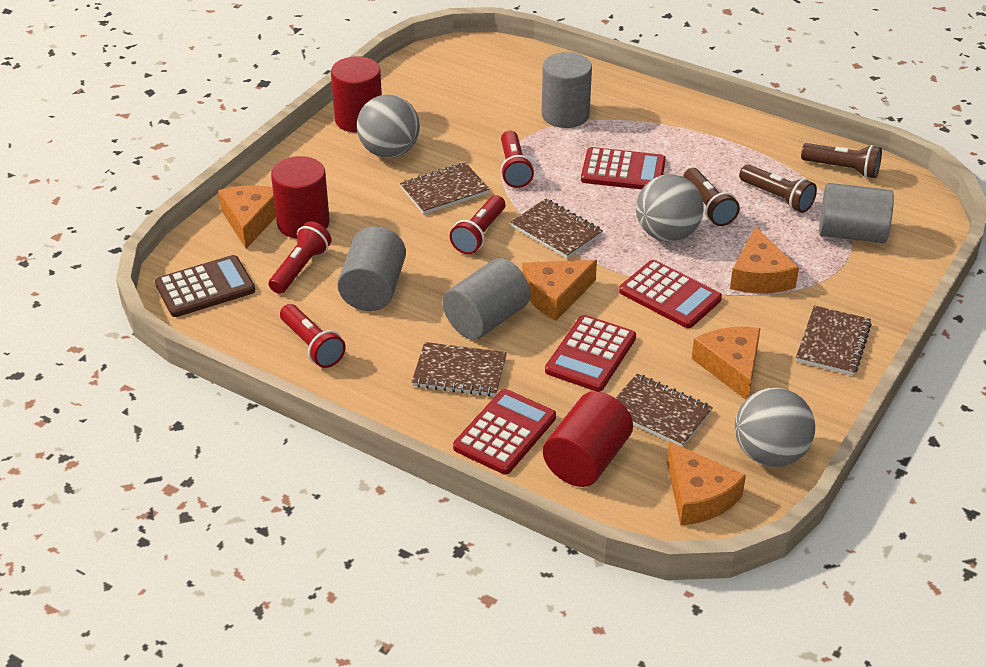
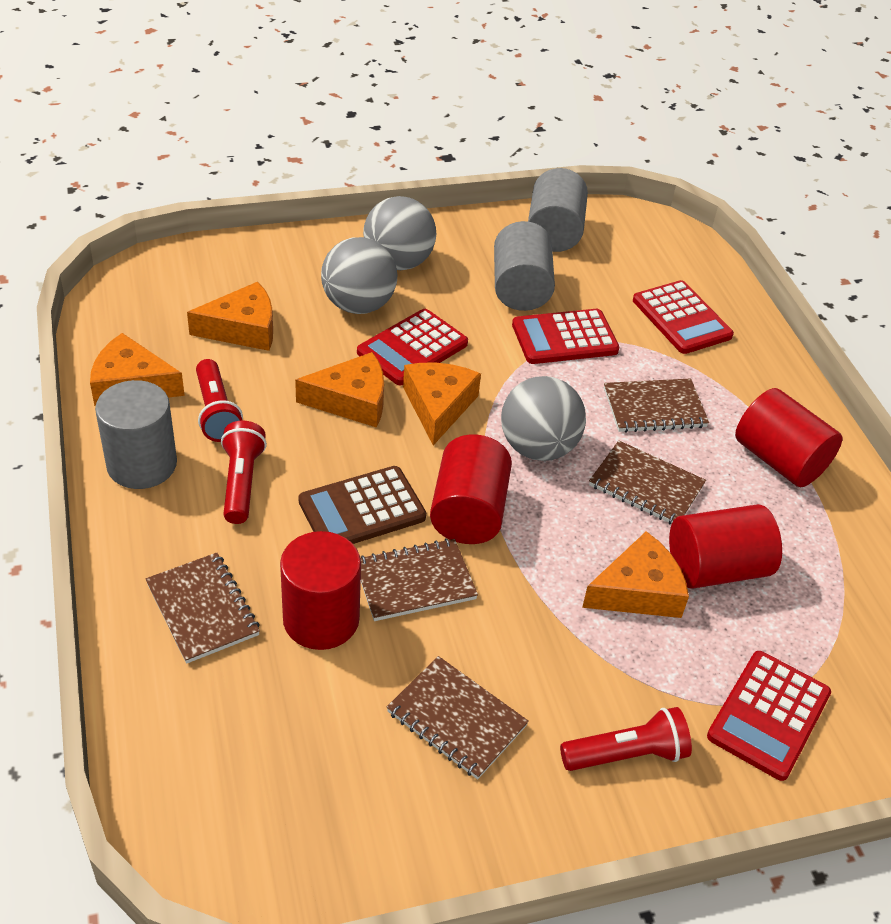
brown flashlight: 3 -> 0
grey cylinder: 4 -> 3
red cylinder: 3 -> 4
red flashlight: 4 -> 3

